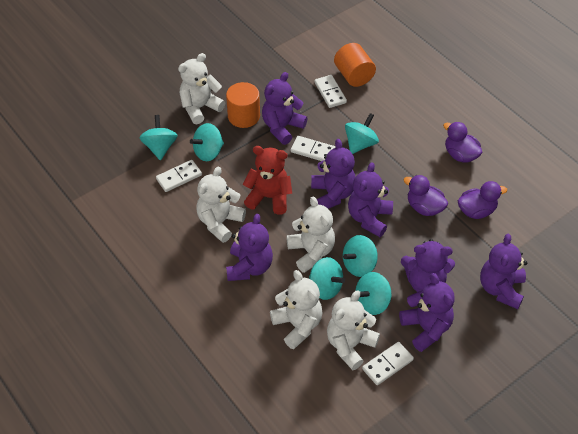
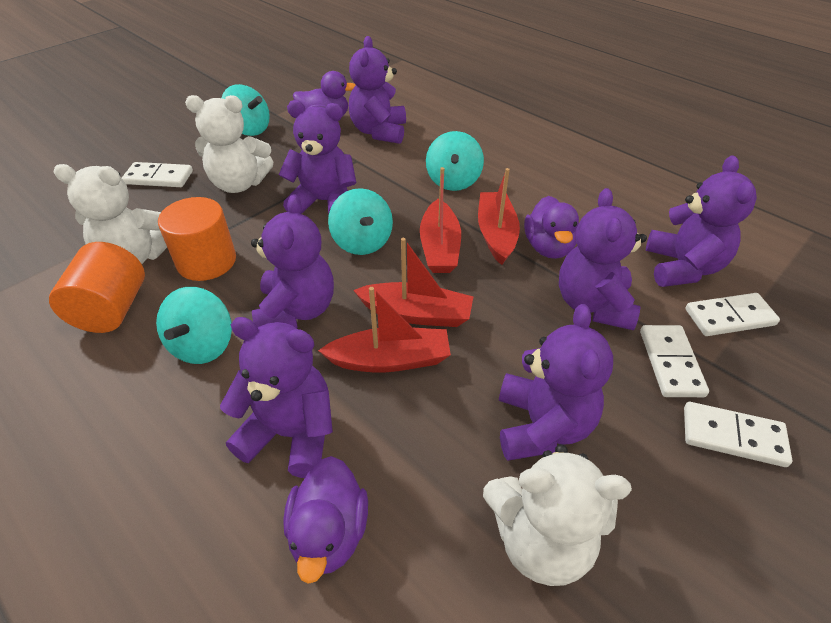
red boat: 0 -> 4
red teddy bear: 1 -> 0
turquoise spinning top: 6 -> 4
white teddy bear: 5 -> 3

